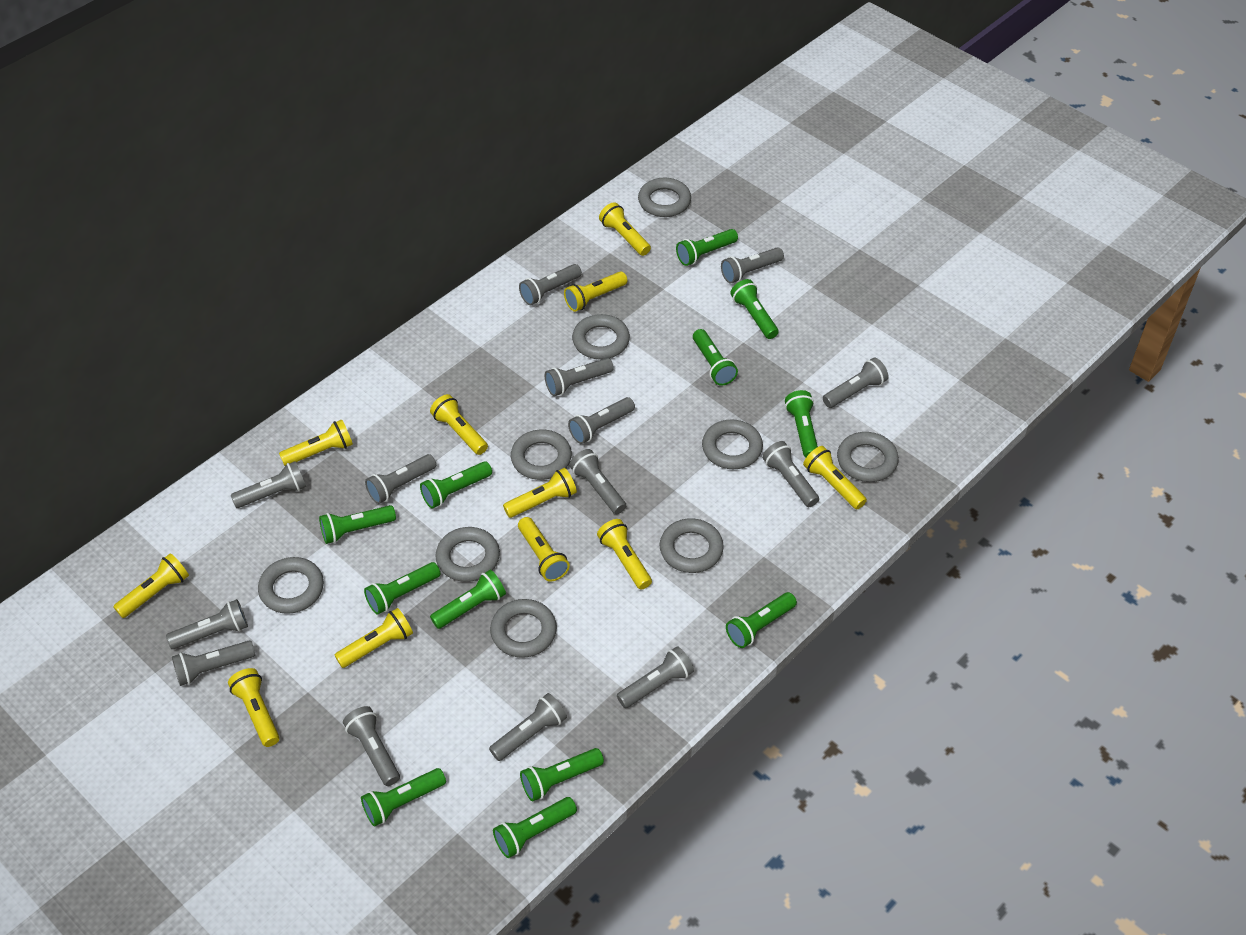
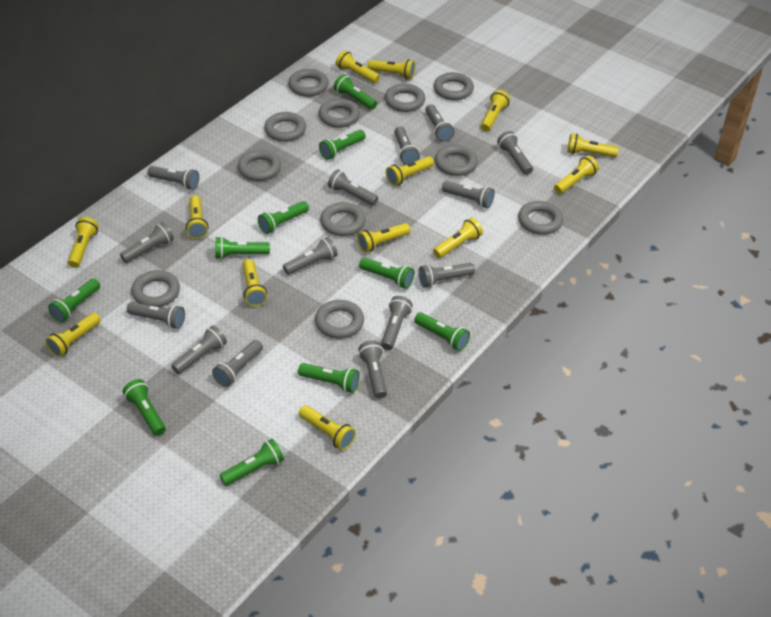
green flashlight: 12 -> 10
grey ring: 9 -> 11
yellow flashlight: 11 -> 13

